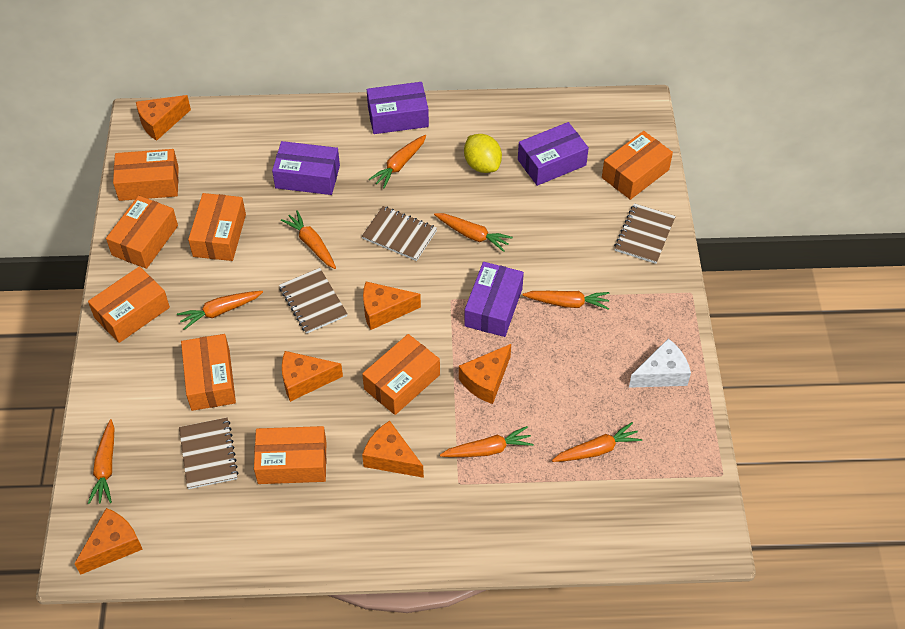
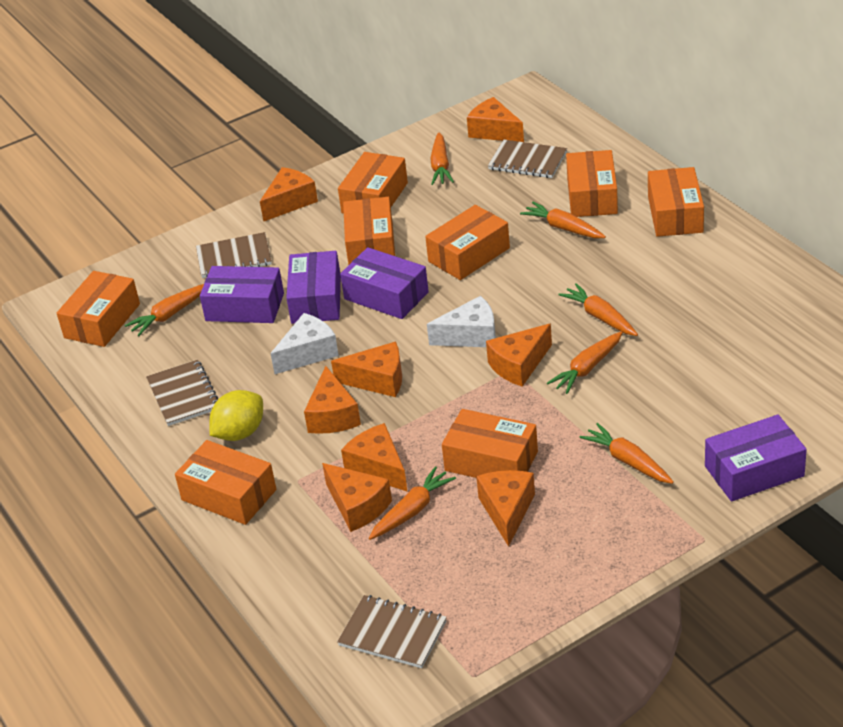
orange carrot: 8 -> 7
orange cheese: 6 -> 8
white cheese: 1 -> 2

